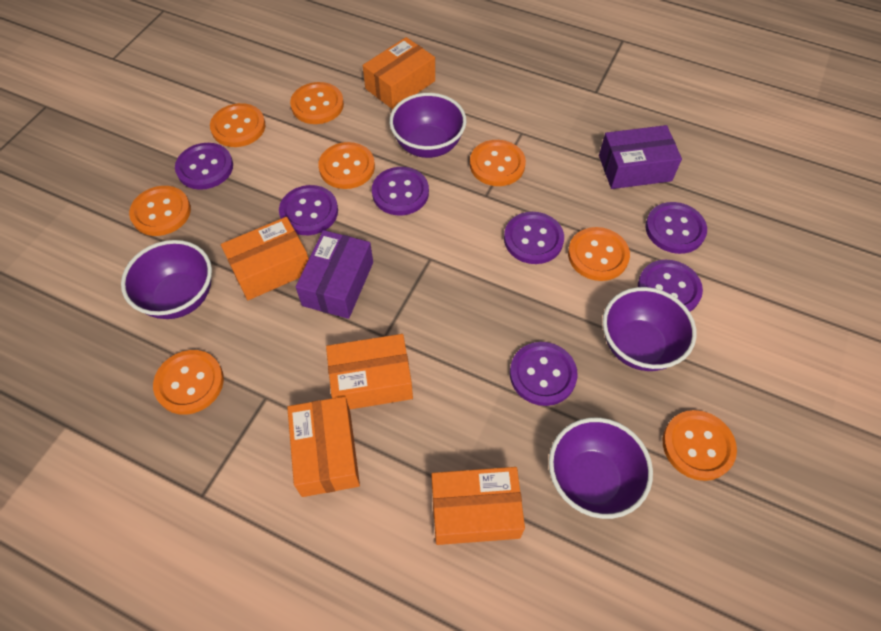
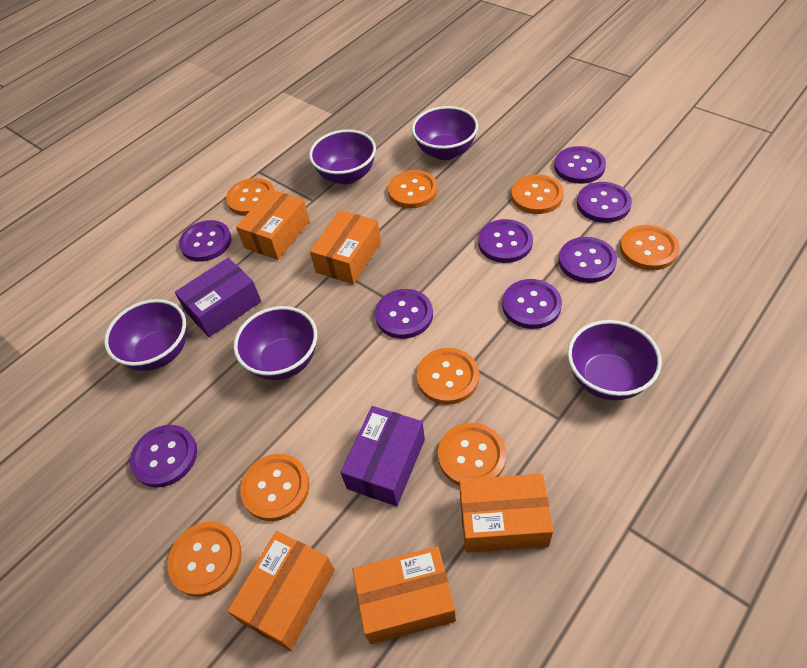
purple bowl: 4 -> 5
purple button: 7 -> 8

